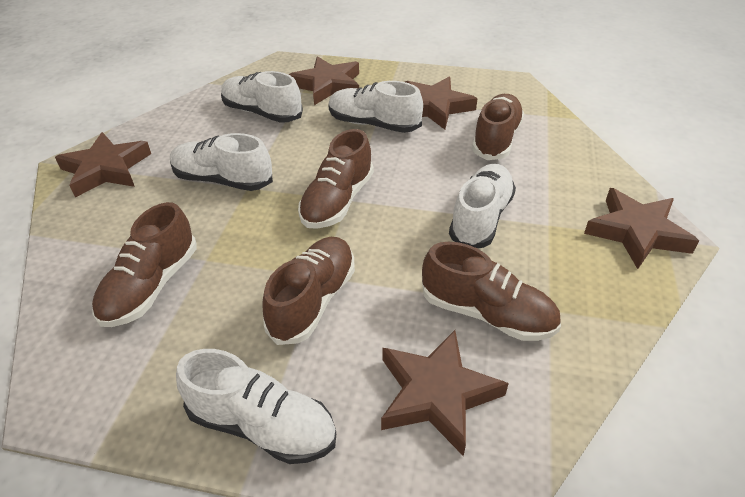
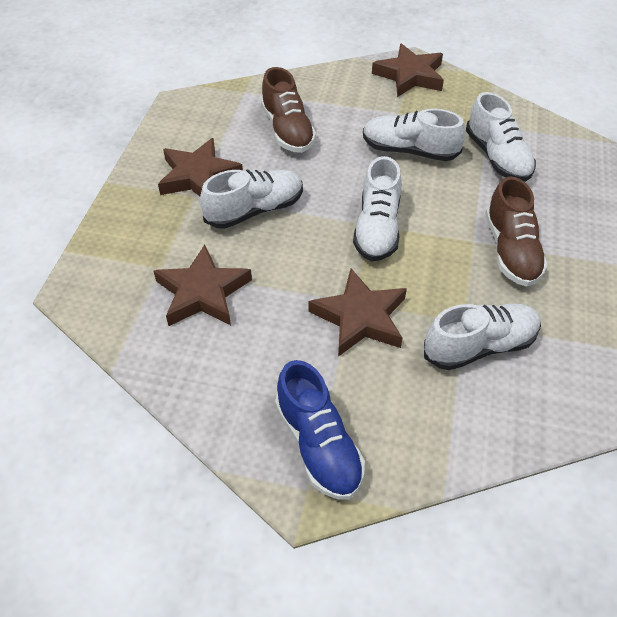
blue shoe: 0 -> 1
brown shoe: 5 -> 2
brown star: 5 -> 4

